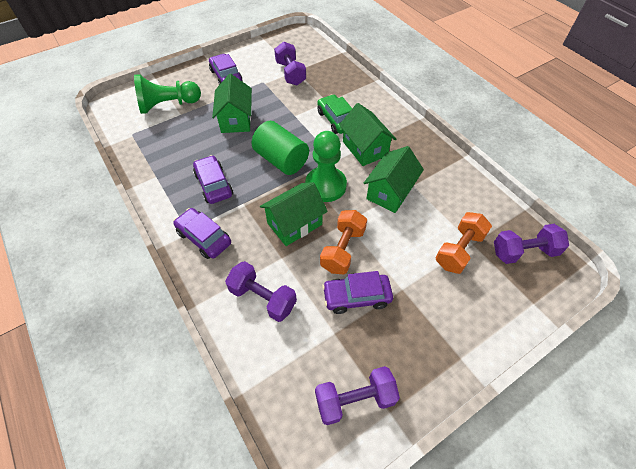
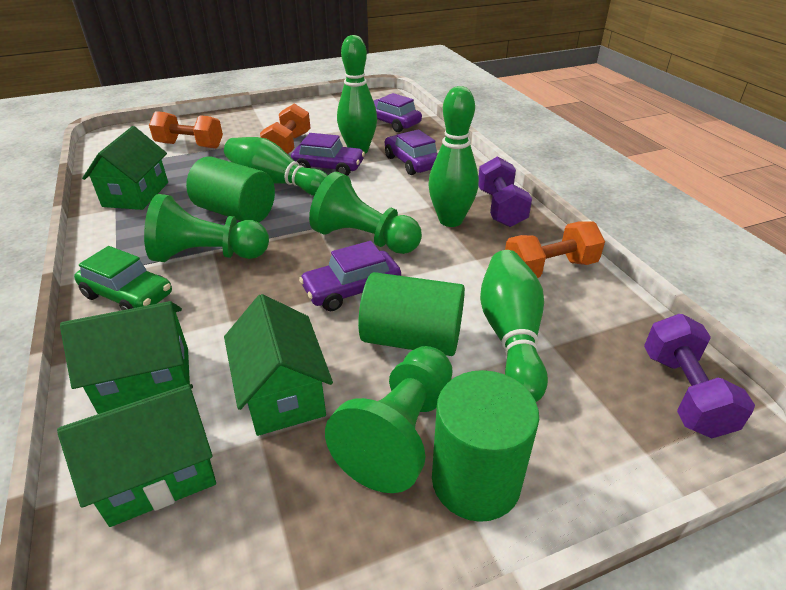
green bowling pin: 0 -> 4
green cylinder: 1 -> 3
green pawn: 2 -> 3
orange dumbbell: 2 -> 3
purple dumbbell: 4 -> 2

